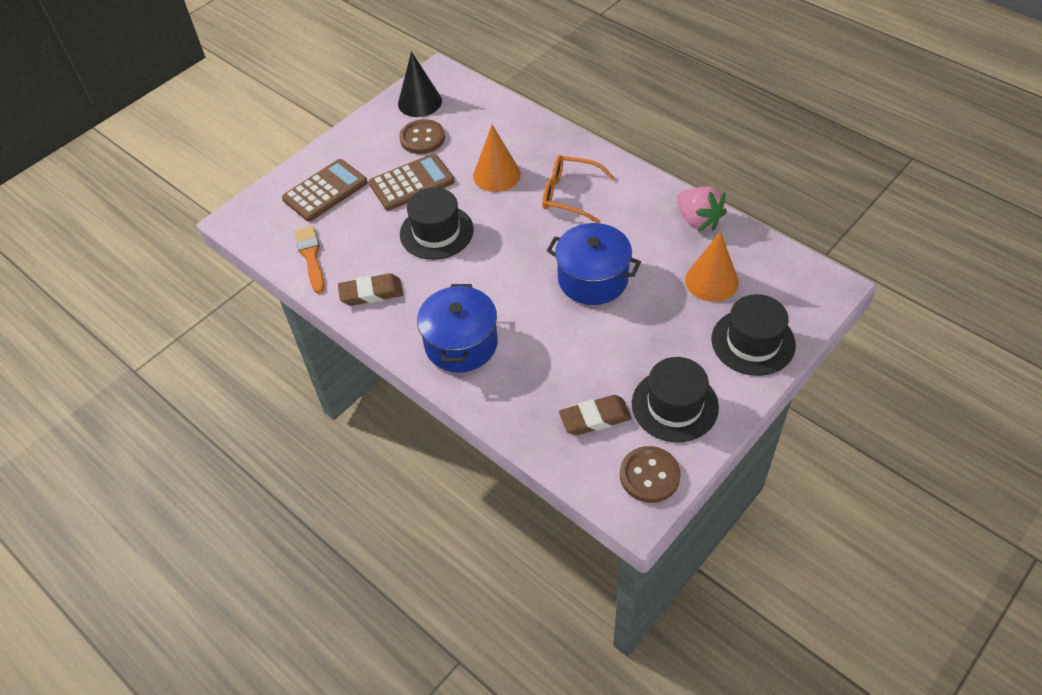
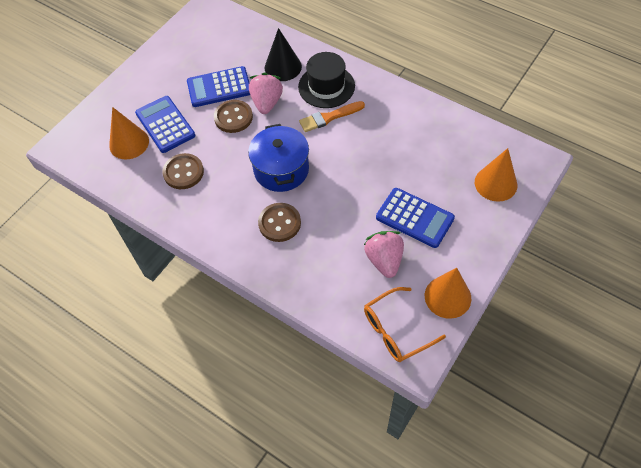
black hat: 3 -> 1
blue calculator: 0 -> 3
blue pot: 2 -> 1
brown button: 2 -> 3
brown calculator: 2 -> 0
brown eraser: 2 -> 0
orange cone: 2 -> 3
pink strawberry: 1 -> 2

